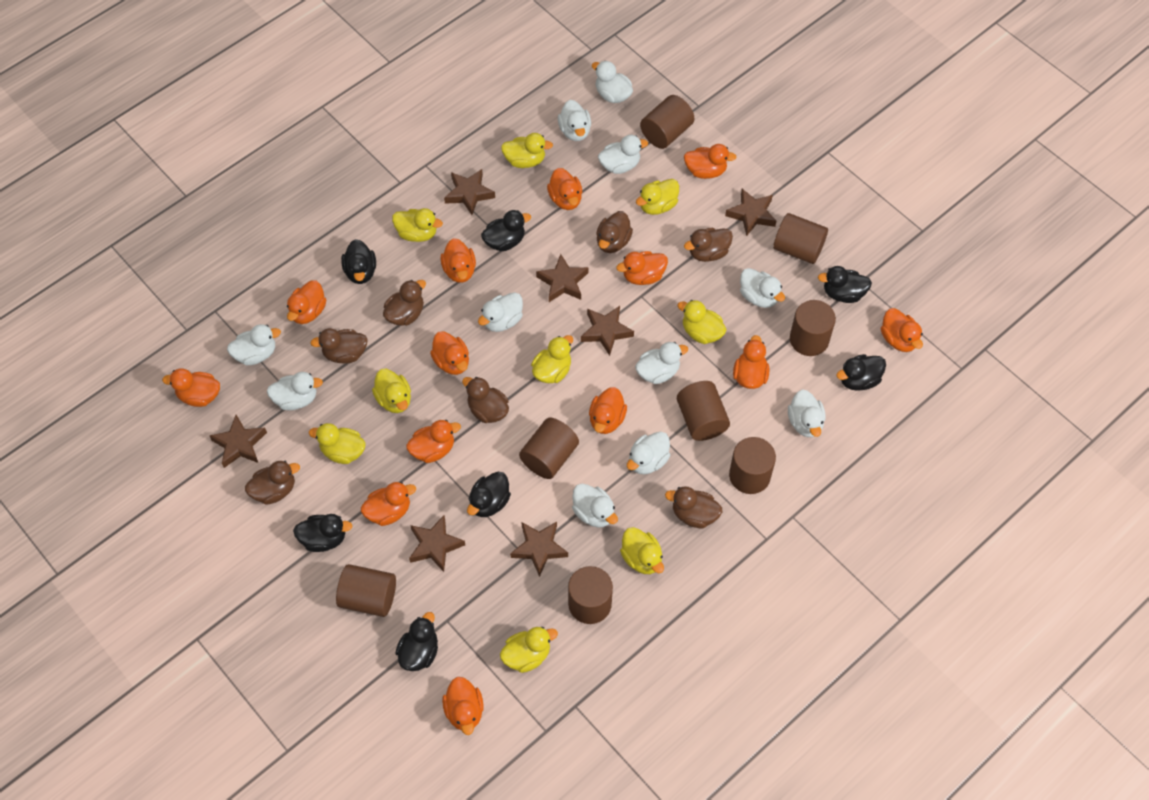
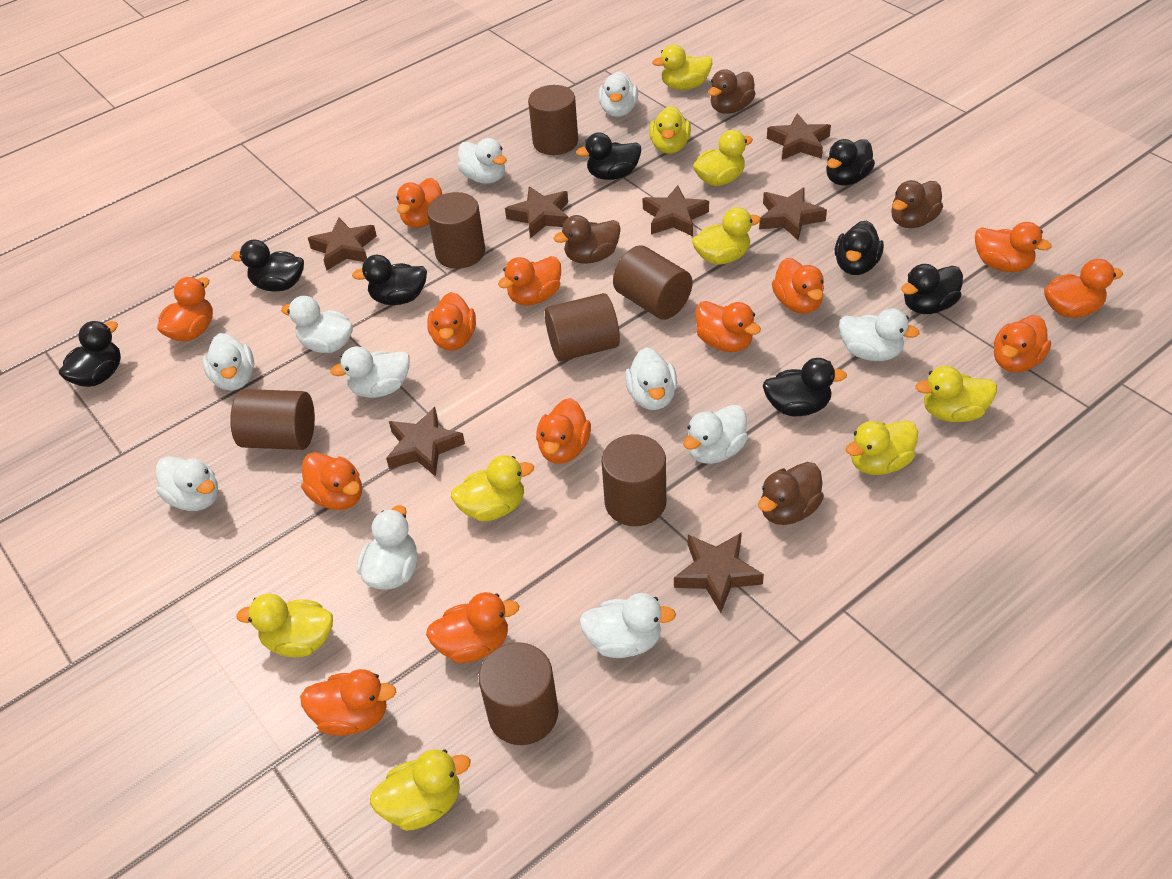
black duck: 7 -> 8
brown cylinder: 8 -> 7
brown duck: 7 -> 4

